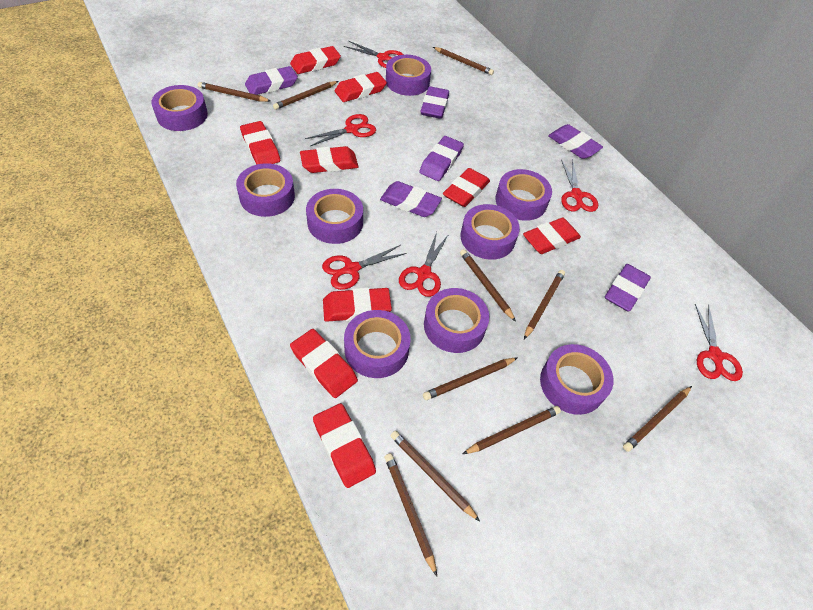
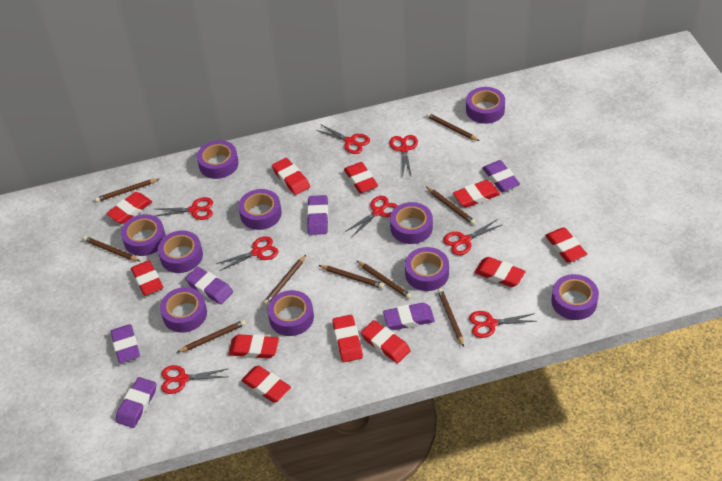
brown pencil: 10 -> 9
purple tape: 9 -> 10
red eraser: 9 -> 11
red scissors: 6 -> 8

